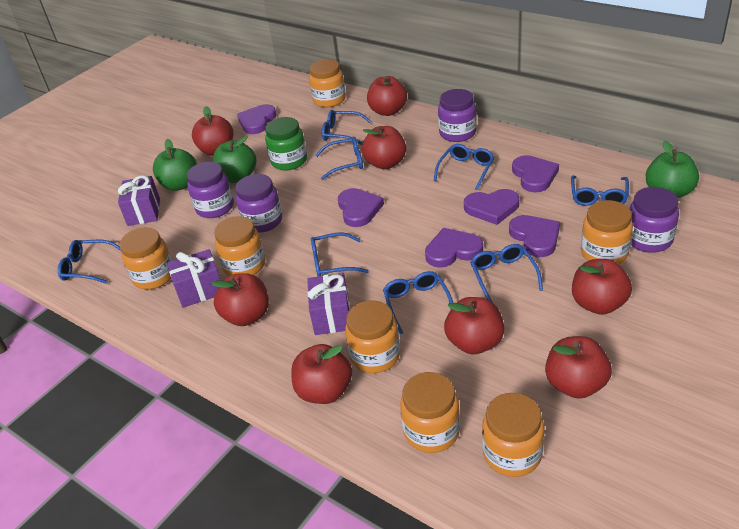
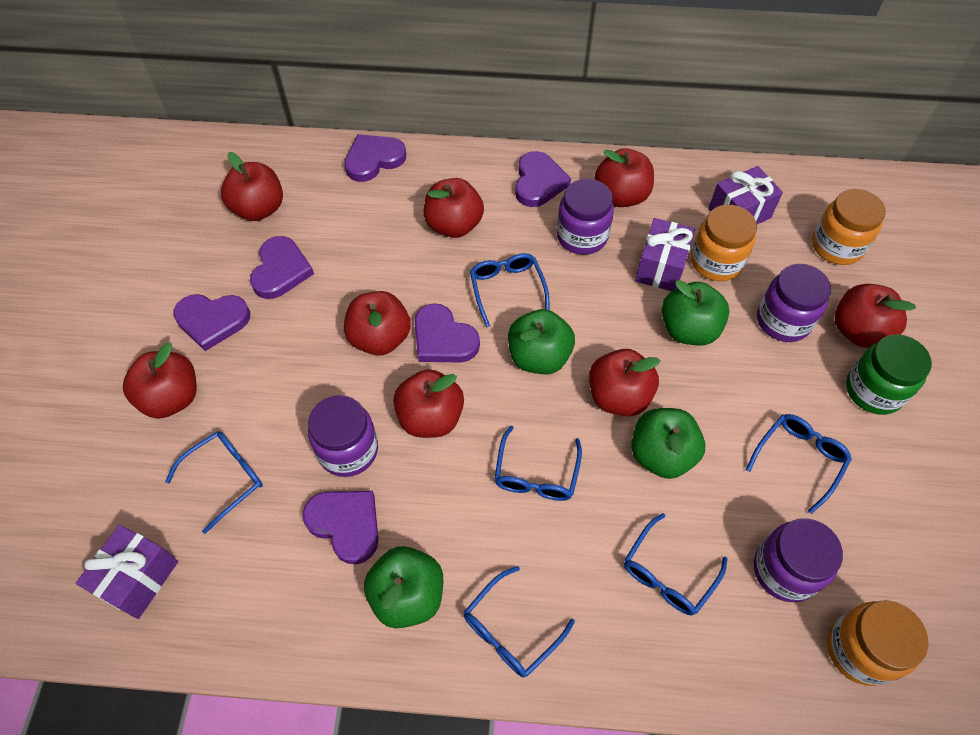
blue glasses: 8 -> 6
green apple: 3 -> 4
orange jar: 7 -> 3

